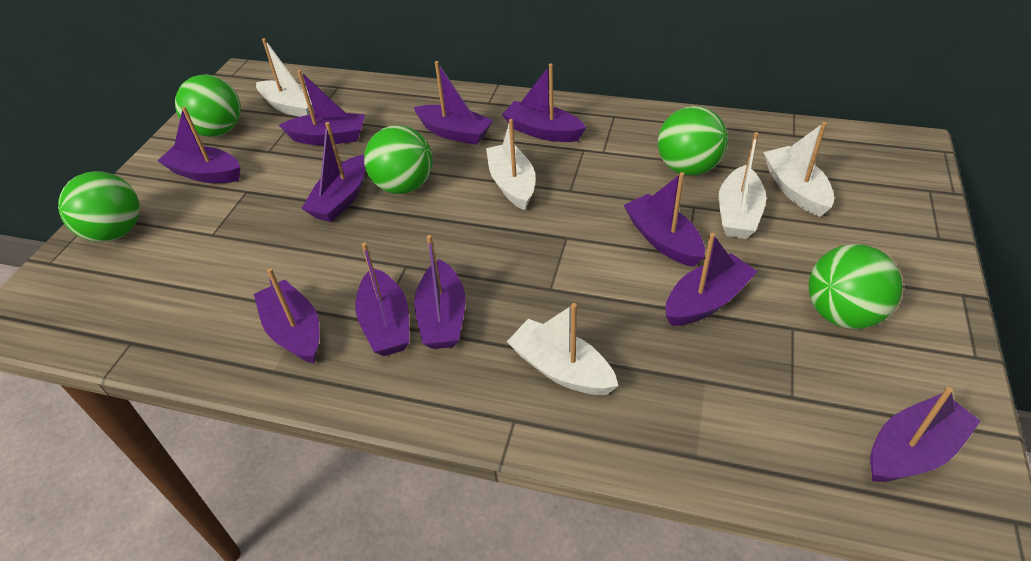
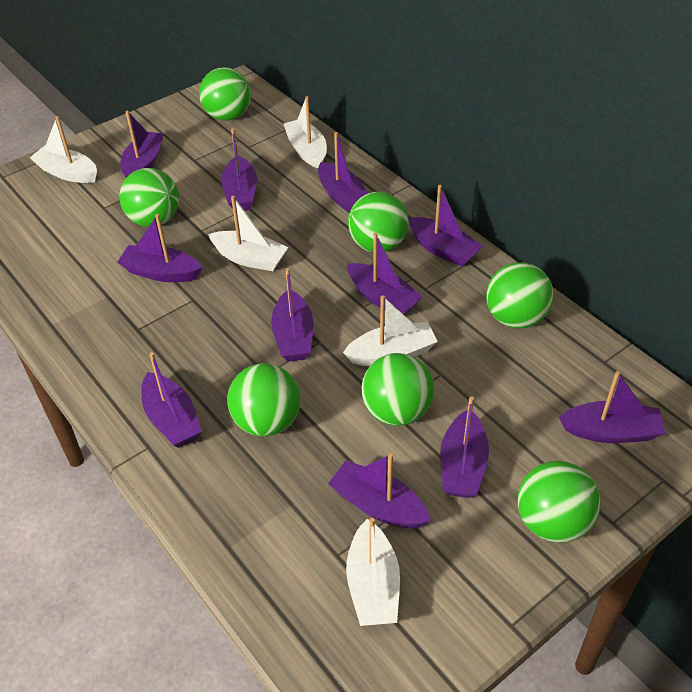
green ball: 5 -> 7

